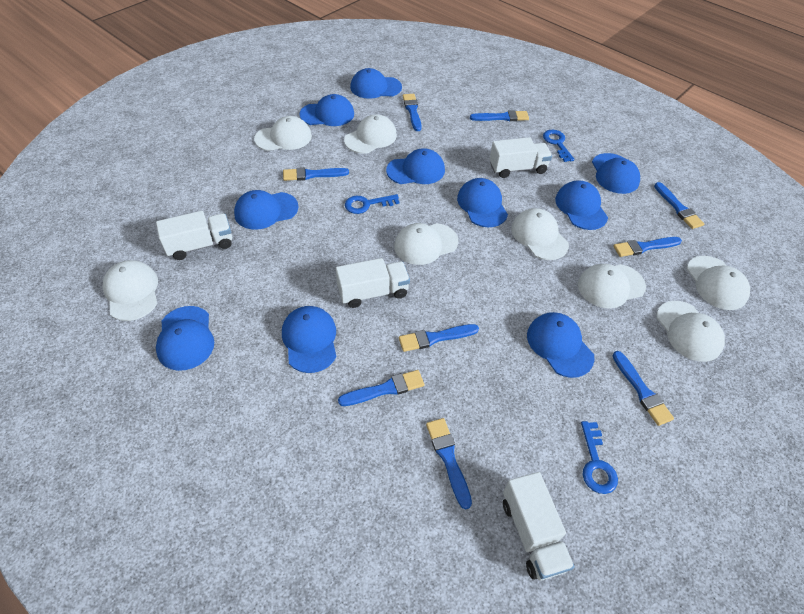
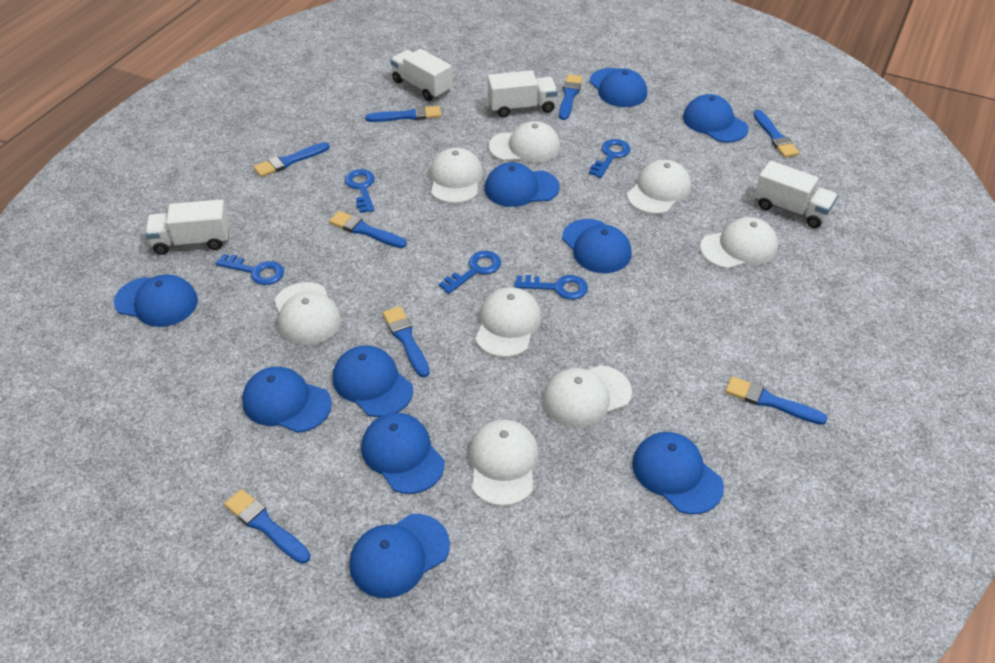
blue brush: 9 -> 8
blue key: 3 -> 5

